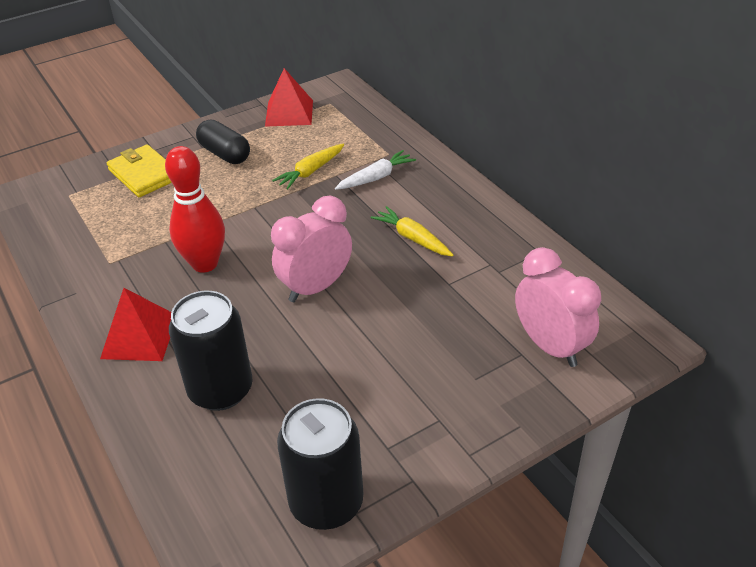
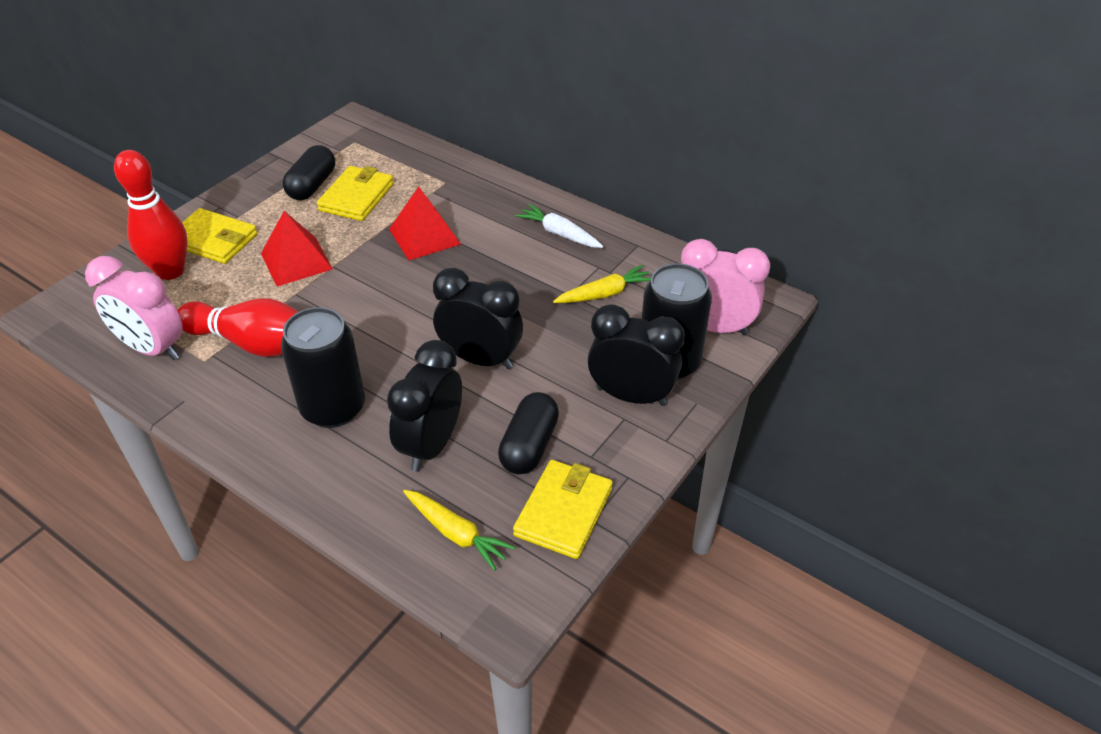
black capsule: 1 -> 2
black clock: 0 -> 3
red bowling pin: 1 -> 2
yellow wallet: 1 -> 3

